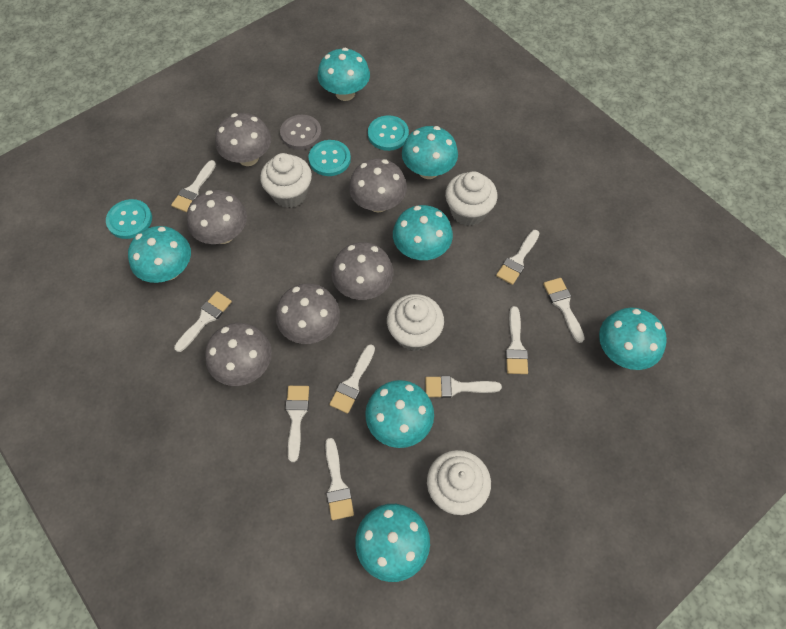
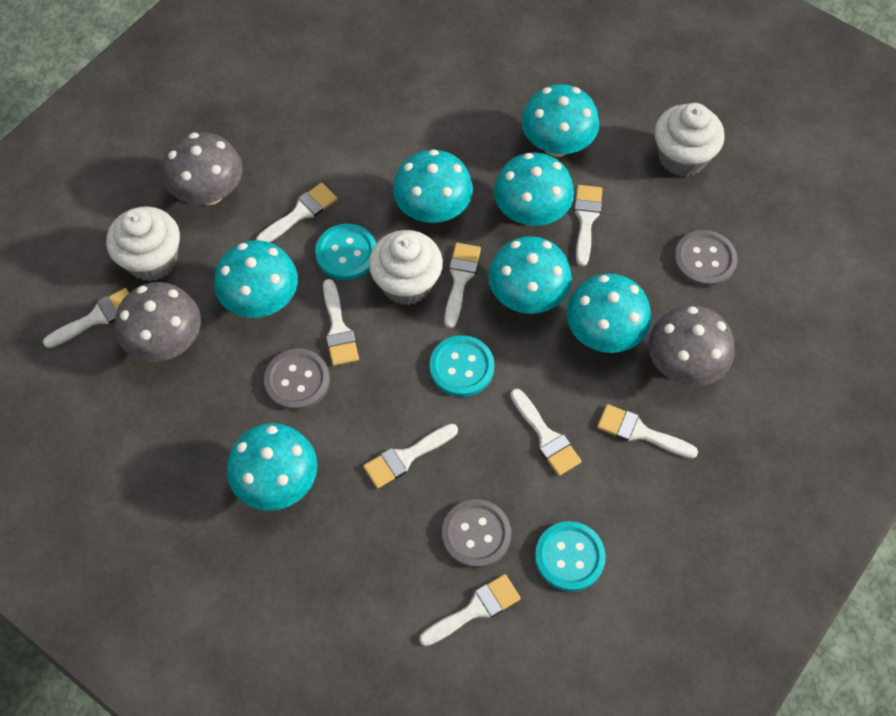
grey button: 1 -> 3
grey mushroom: 6 -> 3
white cupcake: 4 -> 3

